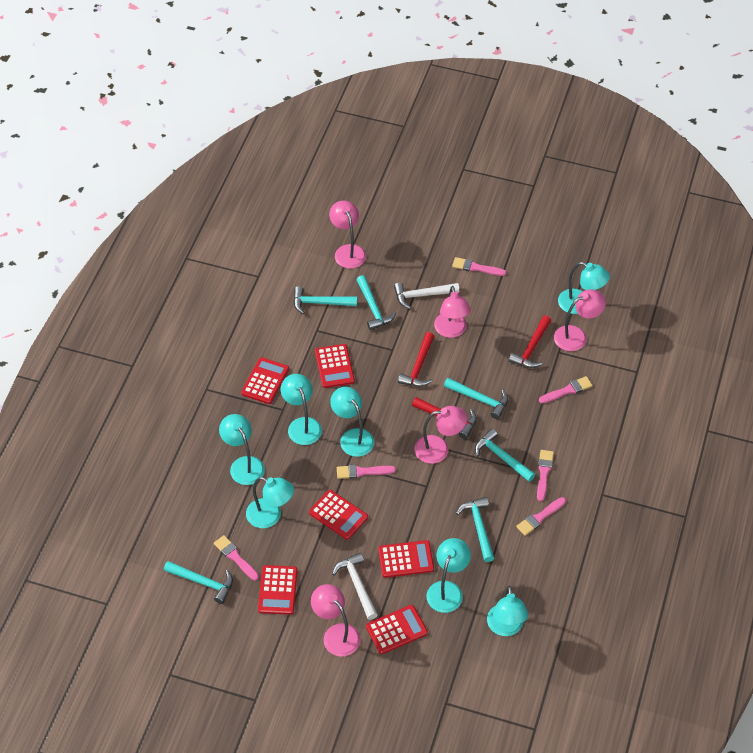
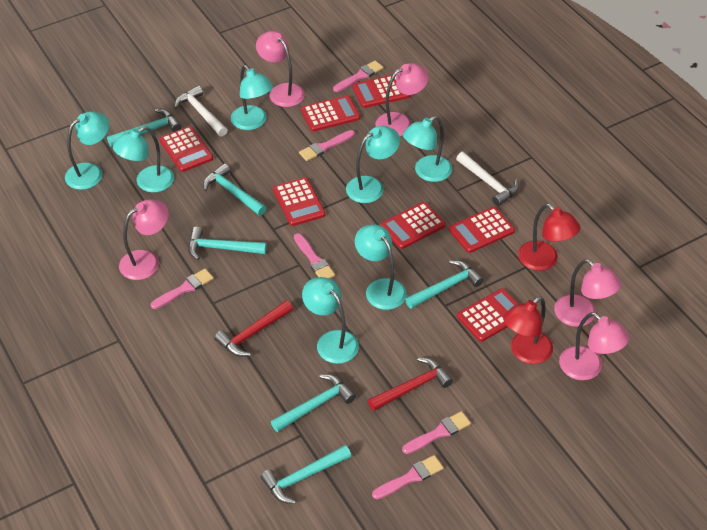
red calculator: 6 -> 7
red hammer: 3 -> 2
red lamp: 0 -> 2

